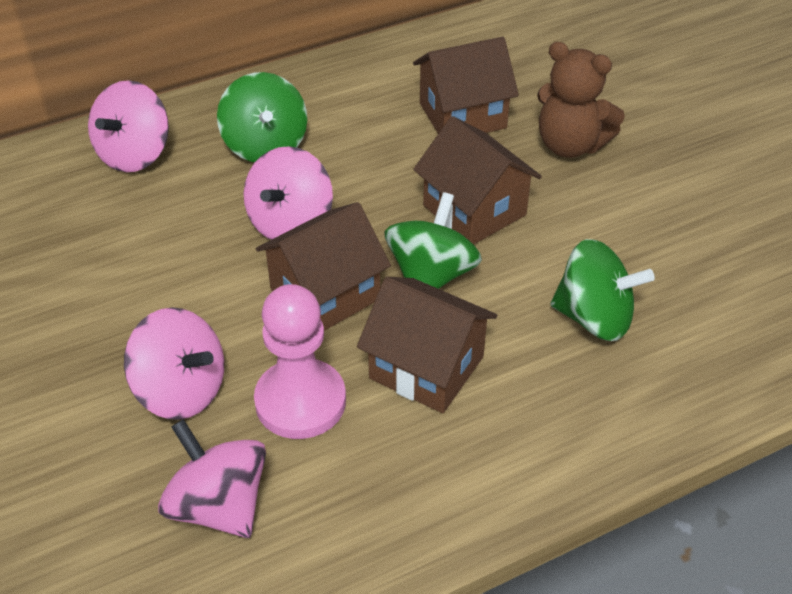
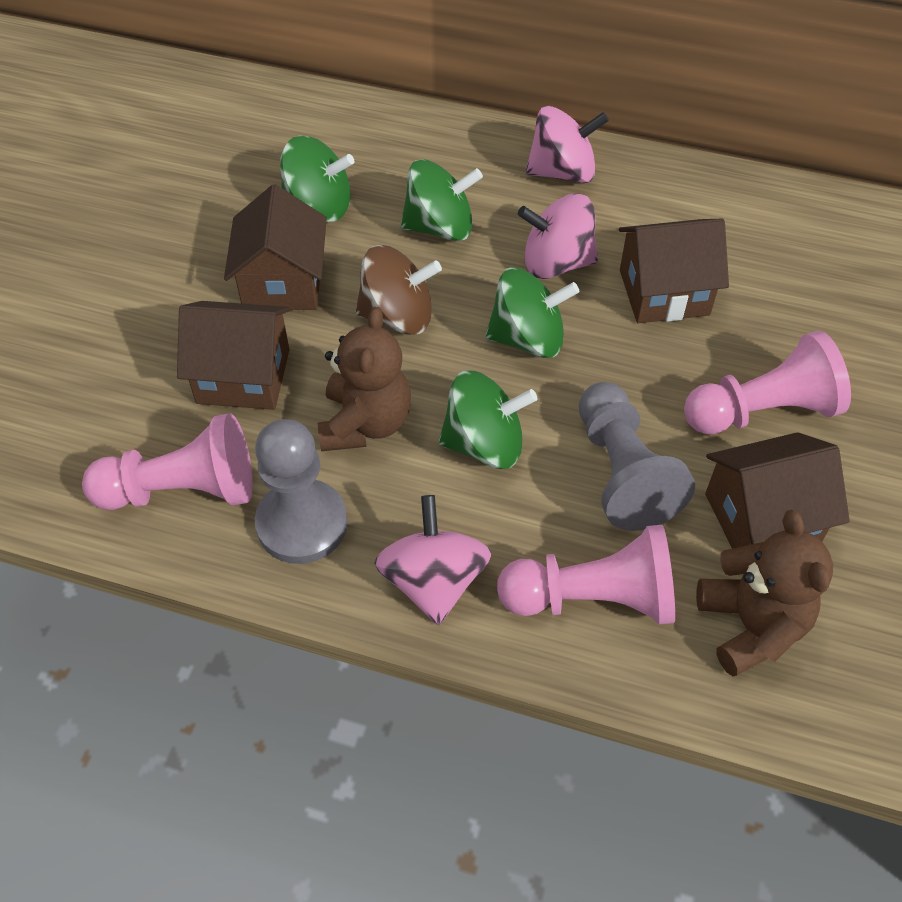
brown spinning top: 0 -> 1
brown teddy bear: 1 -> 2
green spinning top: 3 -> 4
grey pawn: 0 -> 2
pink pawn: 1 -> 3
pink spinning top: 4 -> 3

